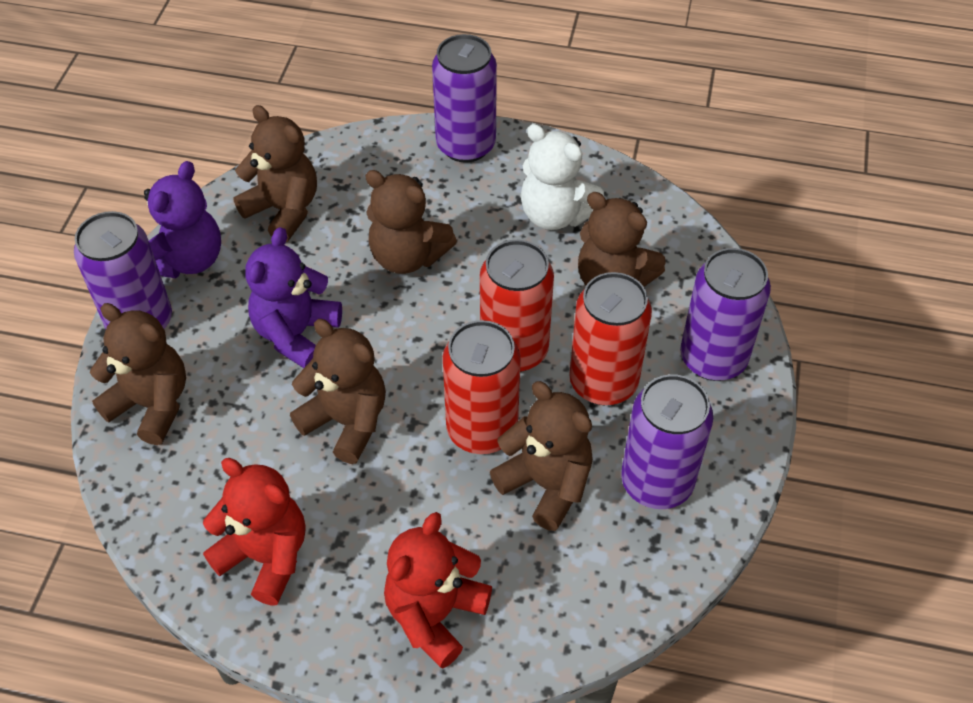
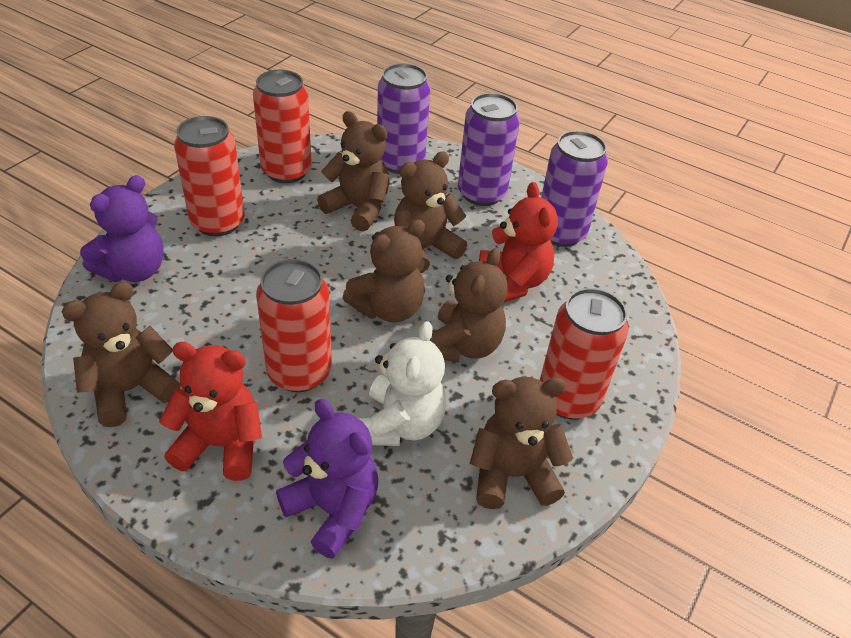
purple can: 4 -> 3
red can: 3 -> 4

